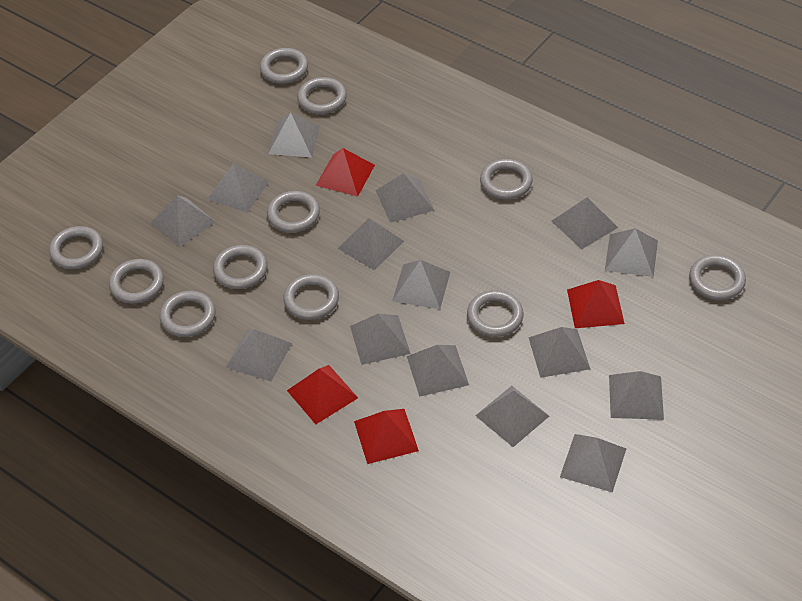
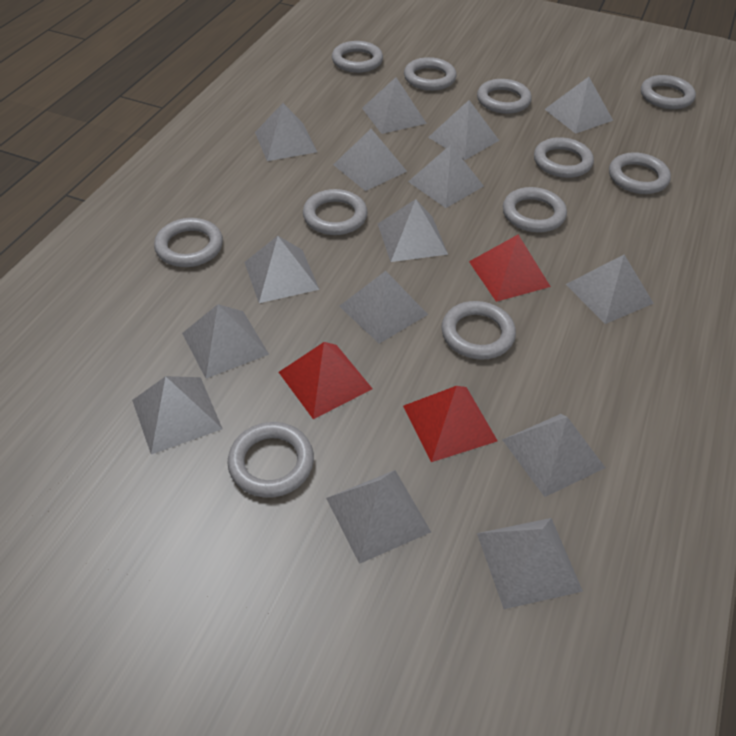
red pyramid: 4 -> 3

